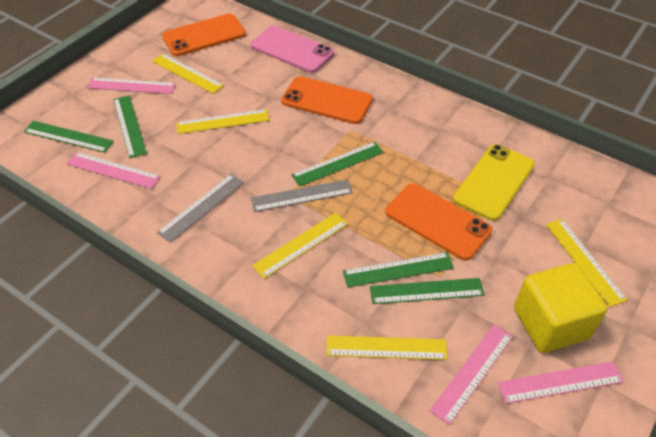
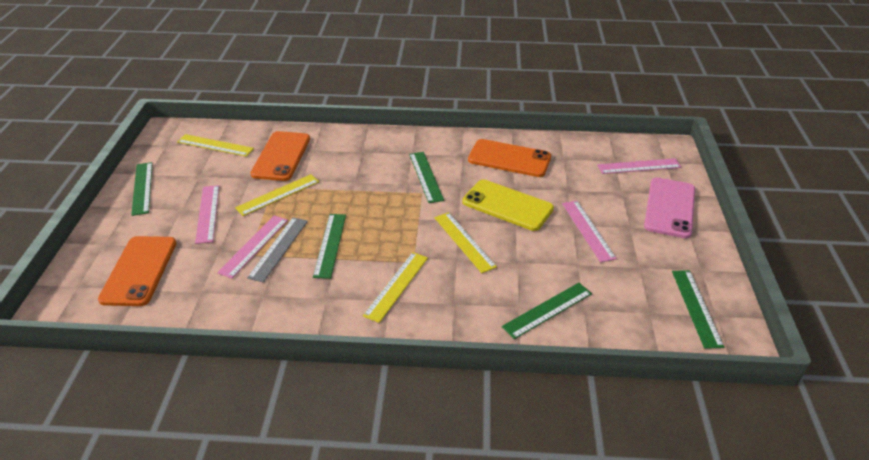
grey ruler: 2 -> 1
yellow cube: 1 -> 0
yellow ruler: 5 -> 4

